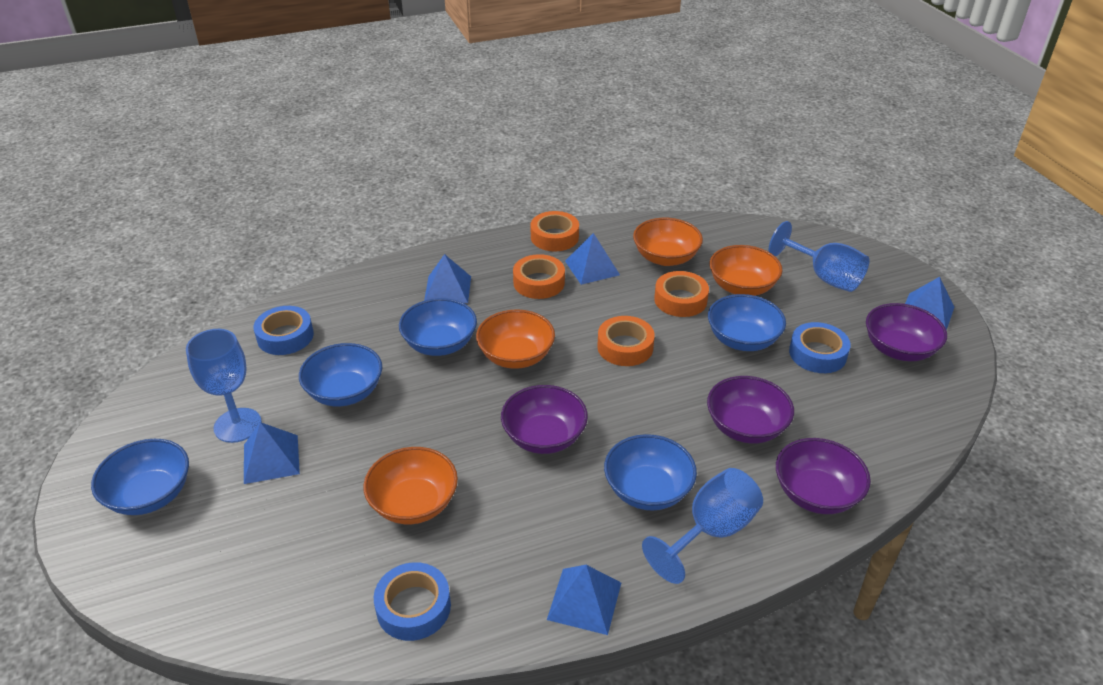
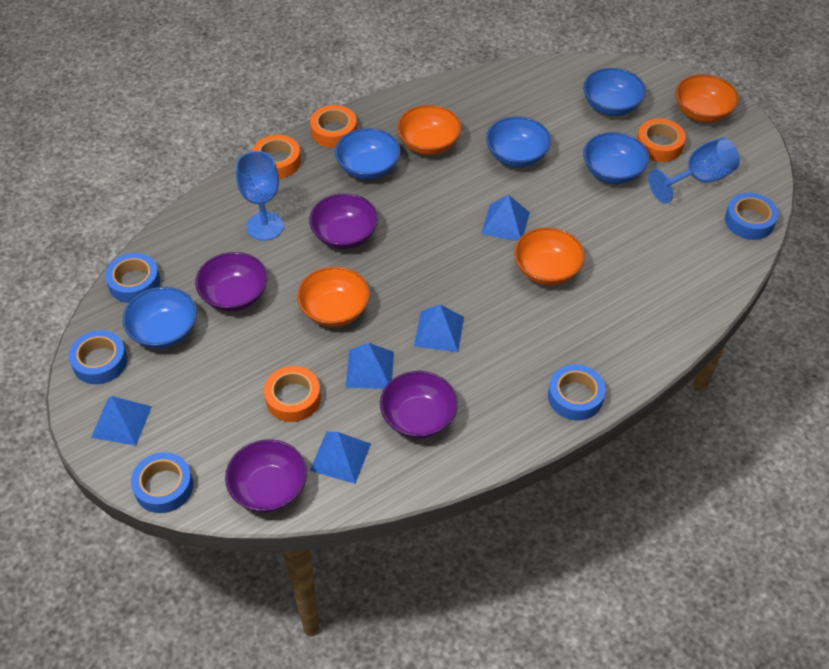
blue goblet: 3 -> 2
blue tape: 3 -> 5

